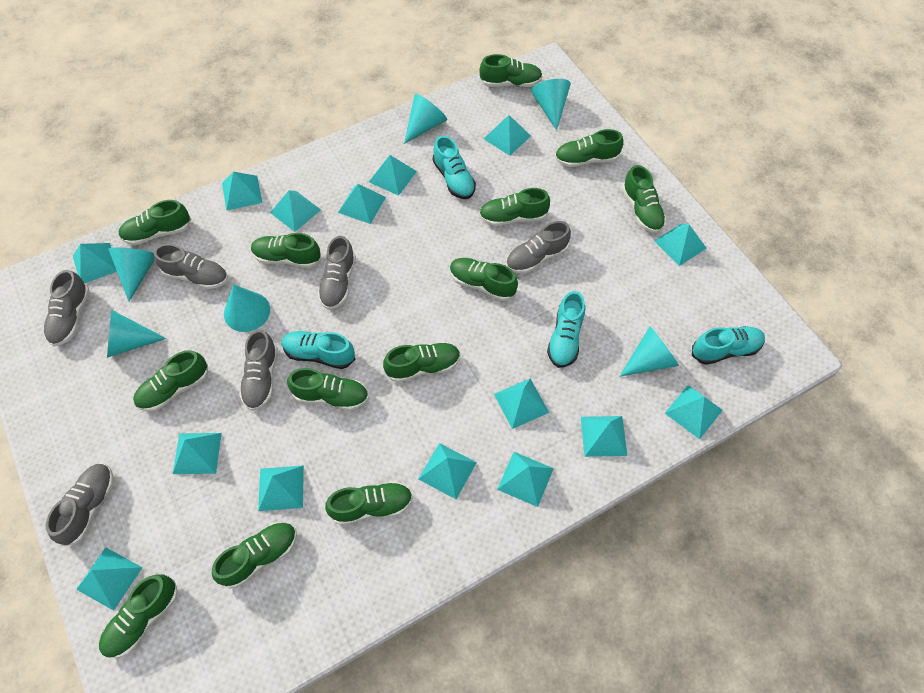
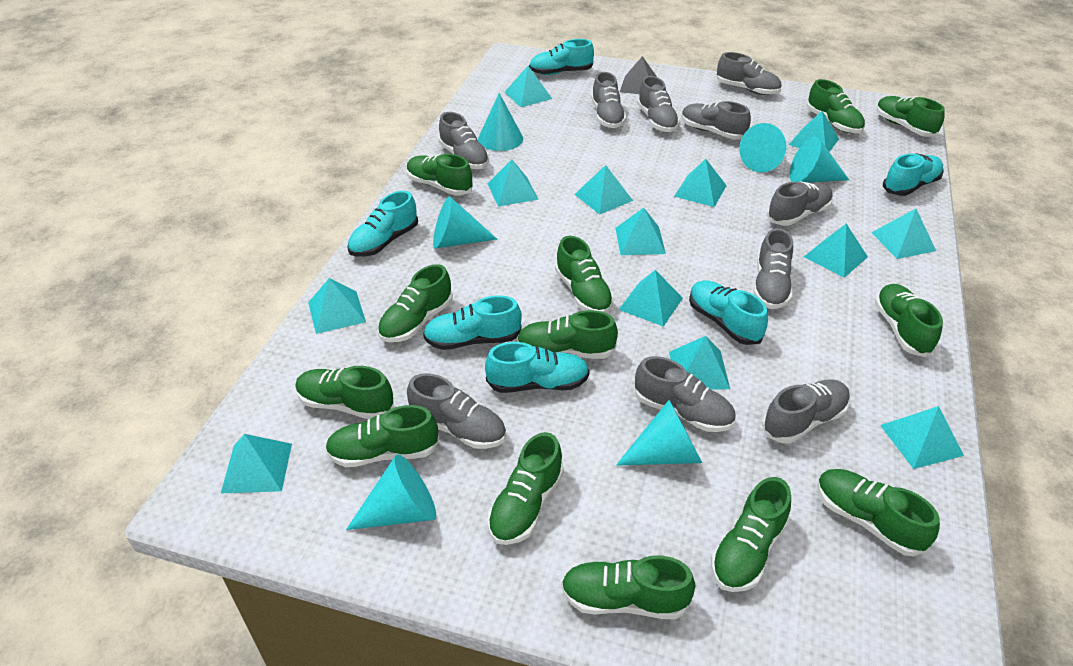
grey pyramid: 0 -> 1
grey shoe: 6 -> 10
turquoise pyramid: 15 -> 13
turquoise shoe: 4 -> 6

